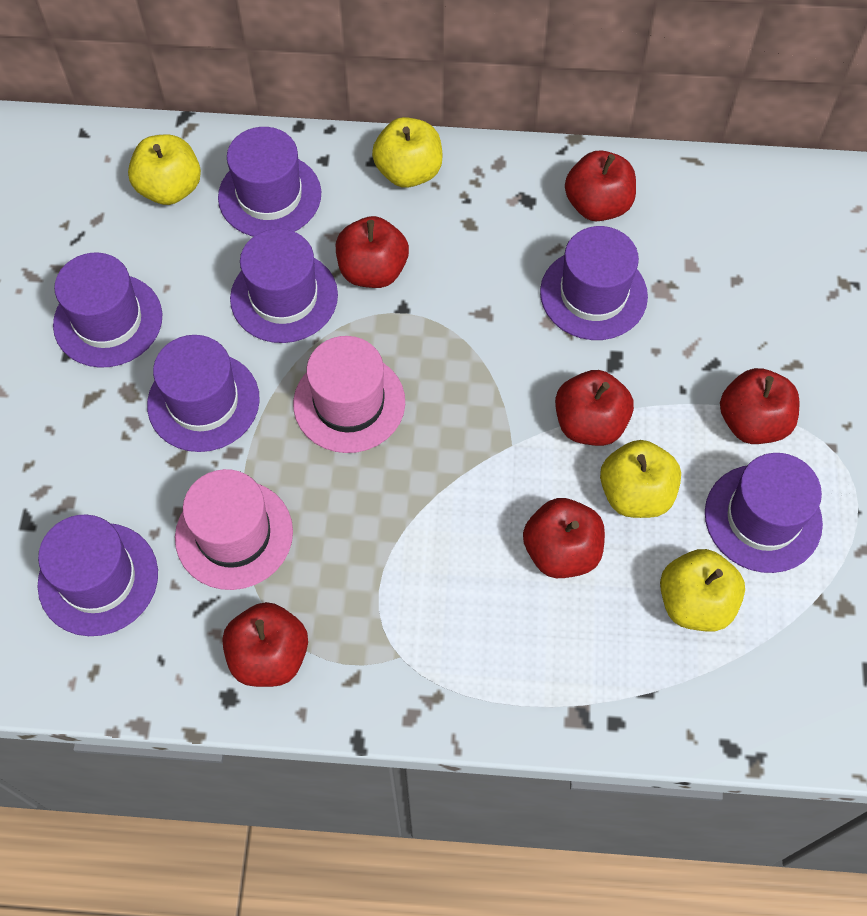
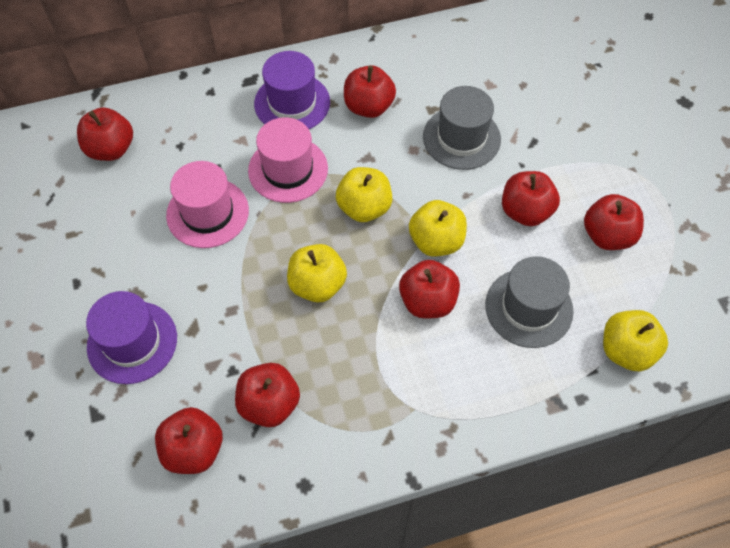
grey hat: 0 -> 2
purple hat: 7 -> 2
red apple: 6 -> 7

